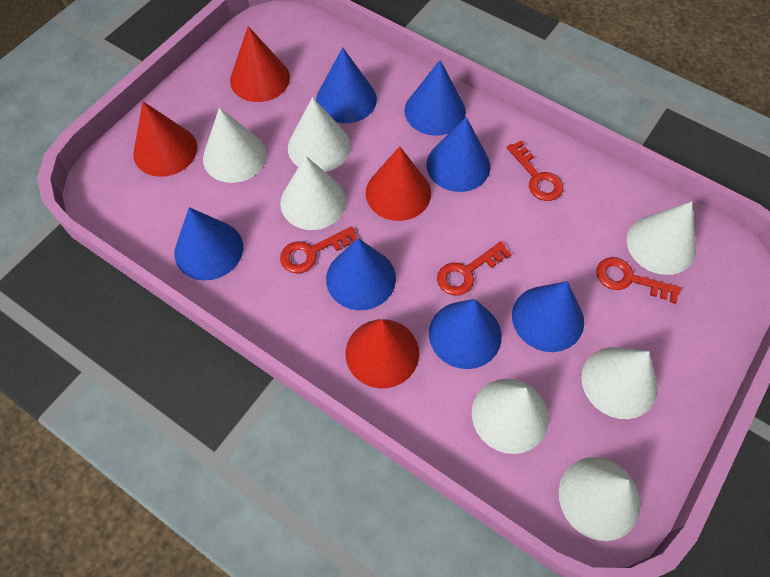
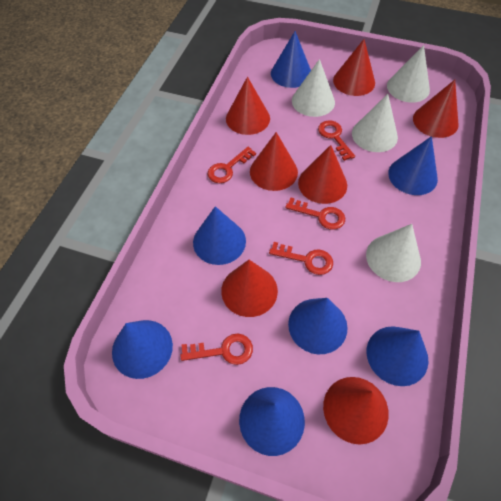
red cone: 4 -> 7
red key: 4 -> 5
white cone: 7 -> 4

